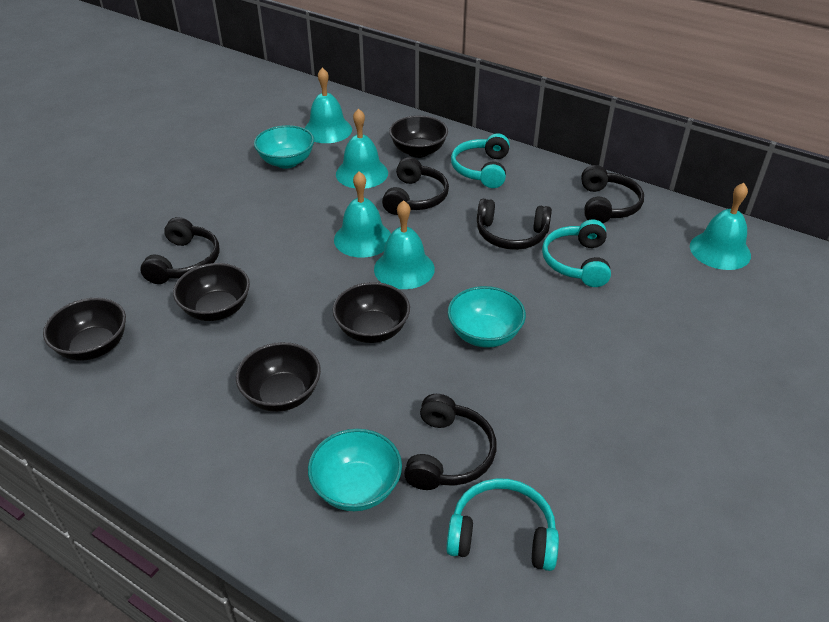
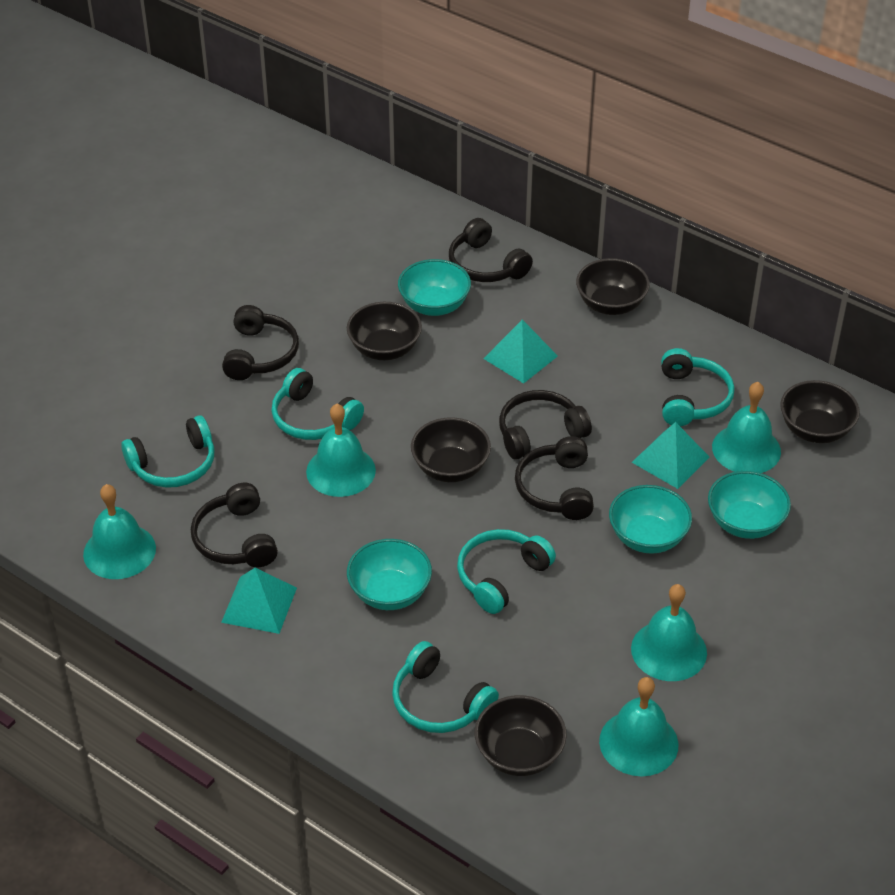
turquoise bowl: 3 -> 4
turquoise headphones: 3 -> 5
turquoise pyramid: 0 -> 3

